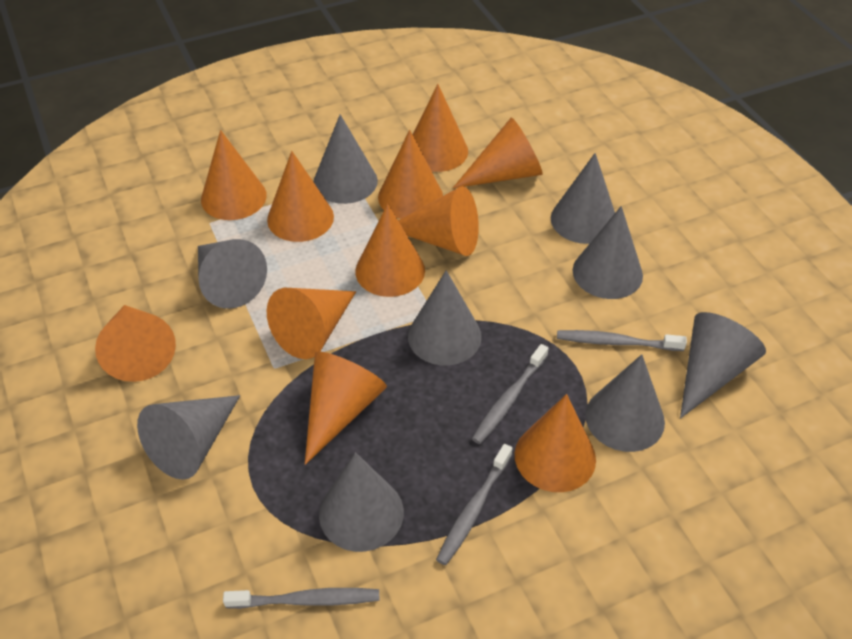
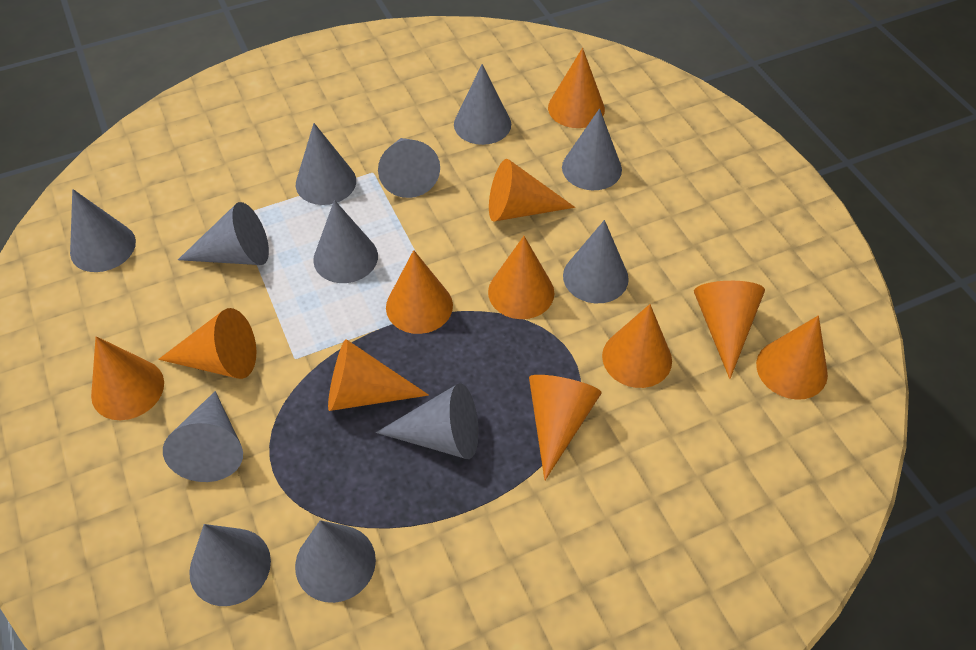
grey cone: 9 -> 12
grey toothbrush: 4 -> 0

